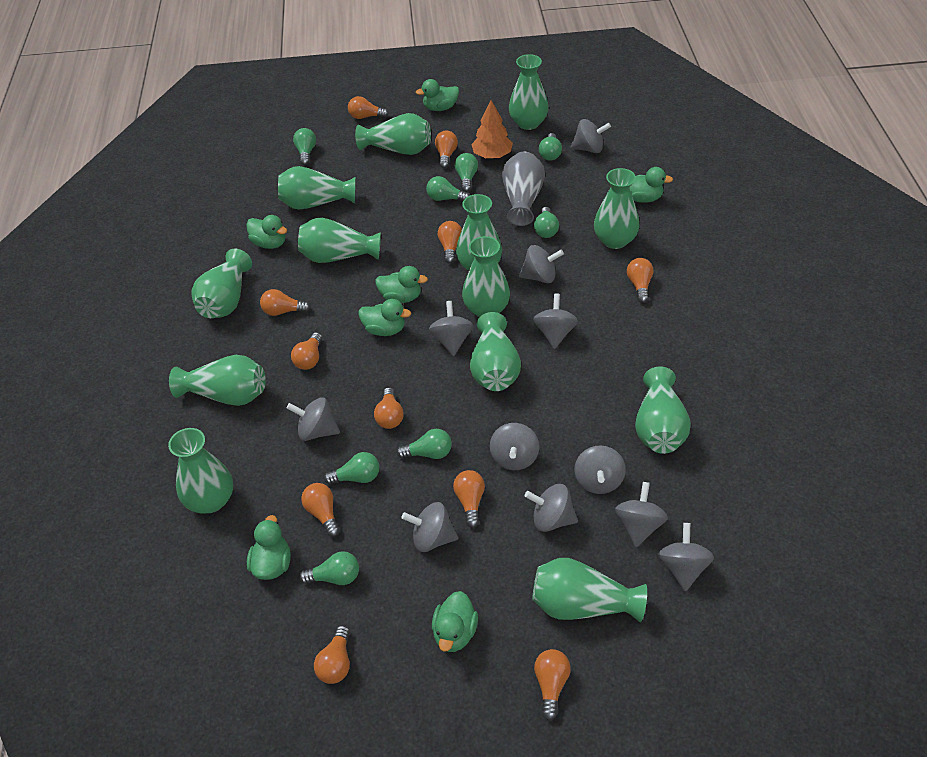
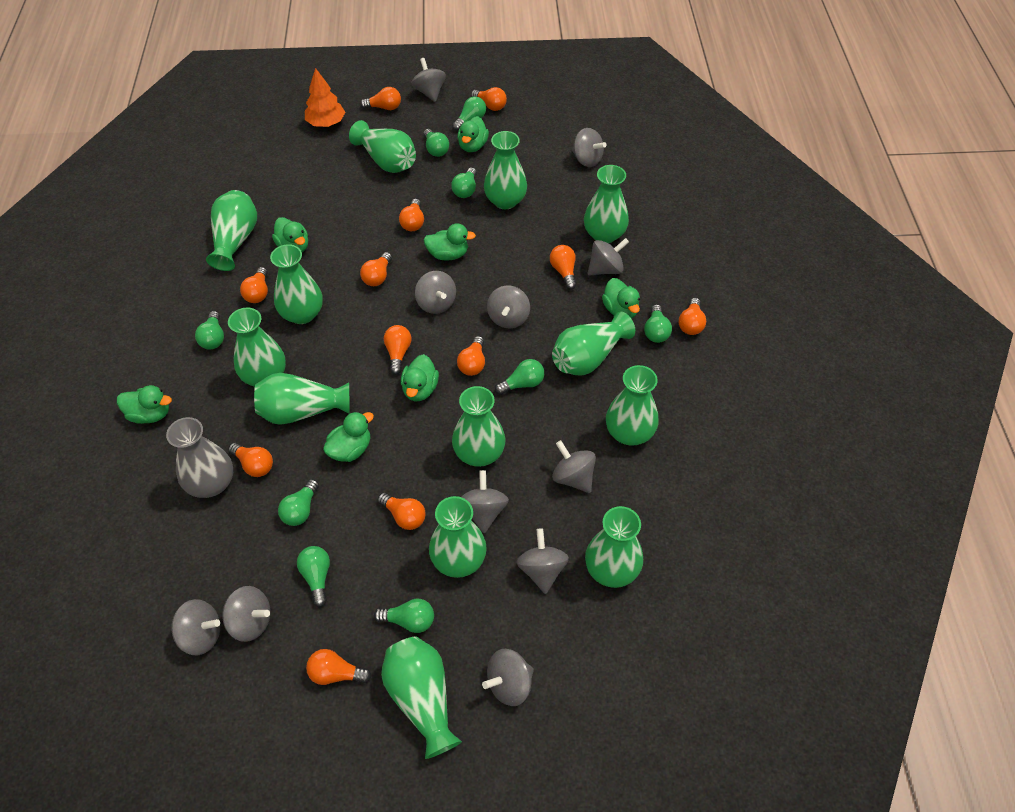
green light bulb: 8 -> 9
orange light bulb: 11 -> 12

